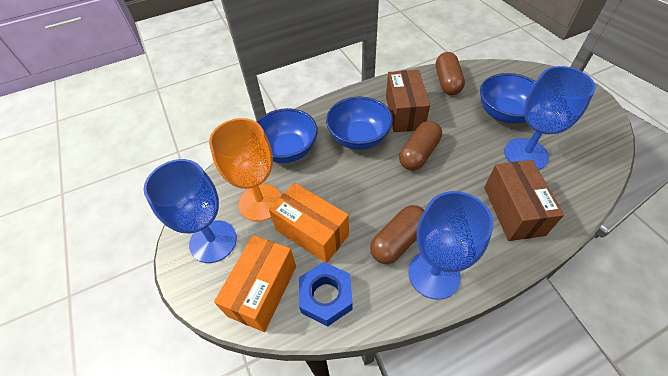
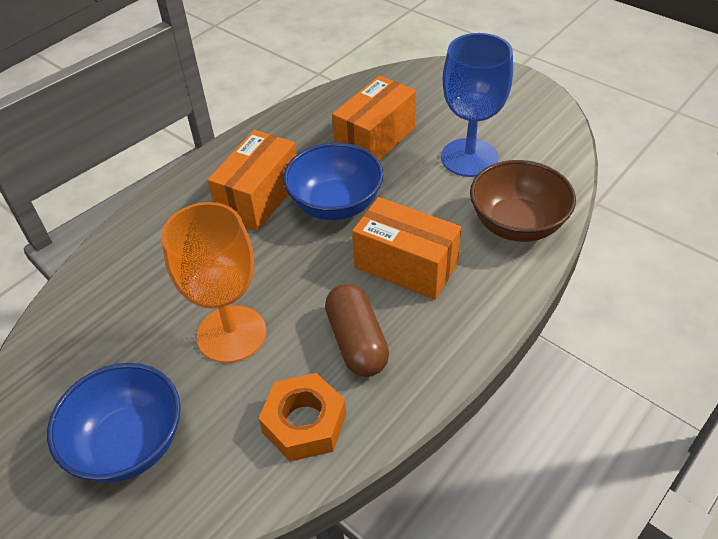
blue bowl: 3 -> 2
blue goblet: 3 -> 1
blue nut: 1 -> 0
brown bowl: 0 -> 1
brown box: 2 -> 0
brown capsule: 3 -> 1
orange box: 2 -> 3
orange nut: 0 -> 1

